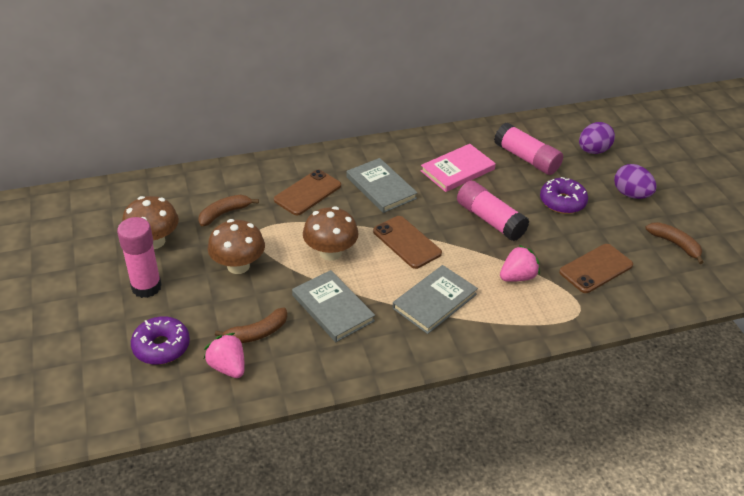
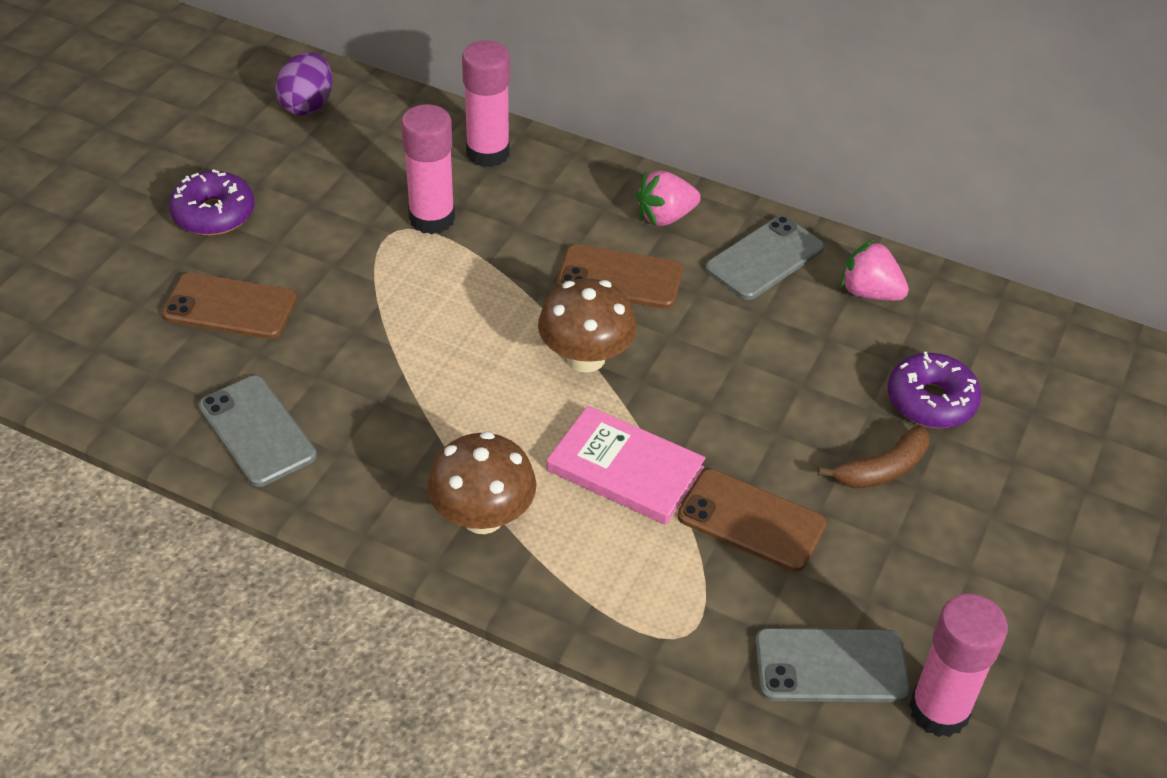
brown banana: 3 -> 1
brown mushroom: 3 -> 2
grey book: 3 -> 0
grey phone: 0 -> 3
purple egg: 2 -> 1

